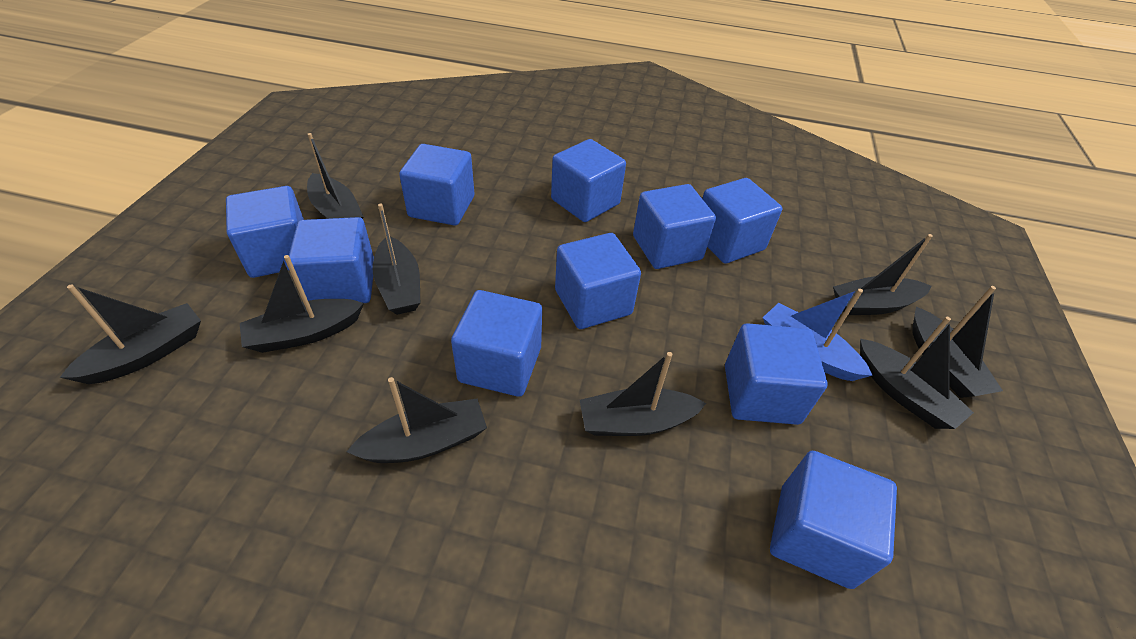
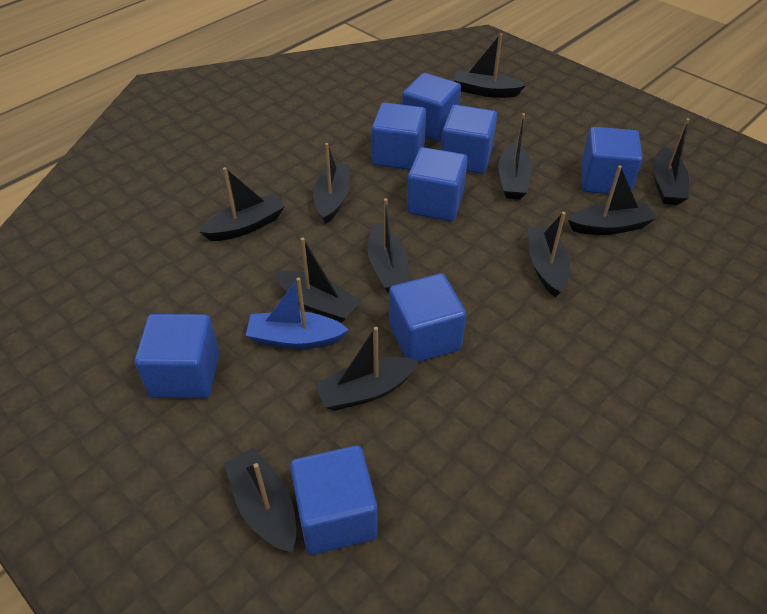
black boat: 9 -> 11
blue cube: 10 -> 8

